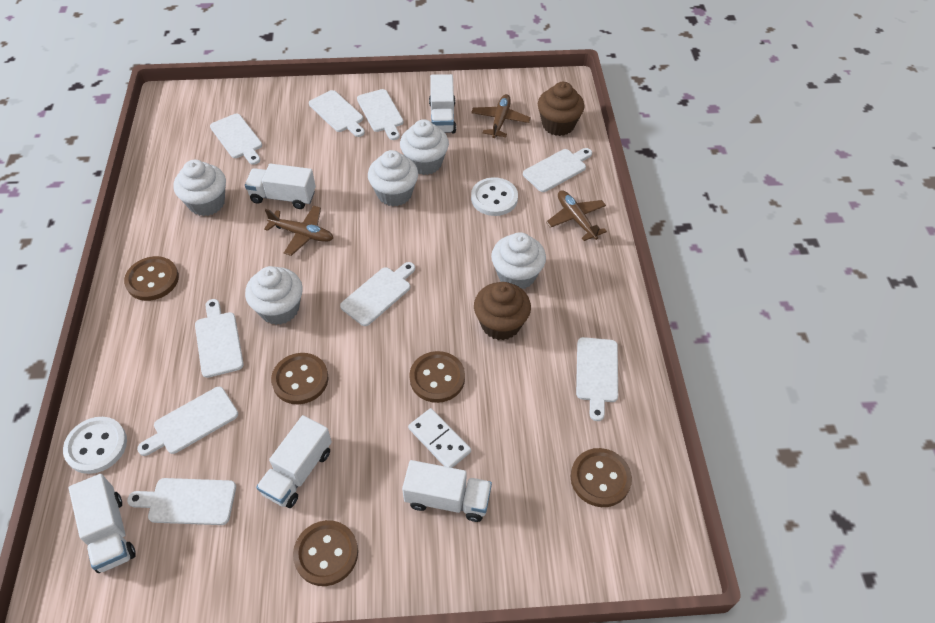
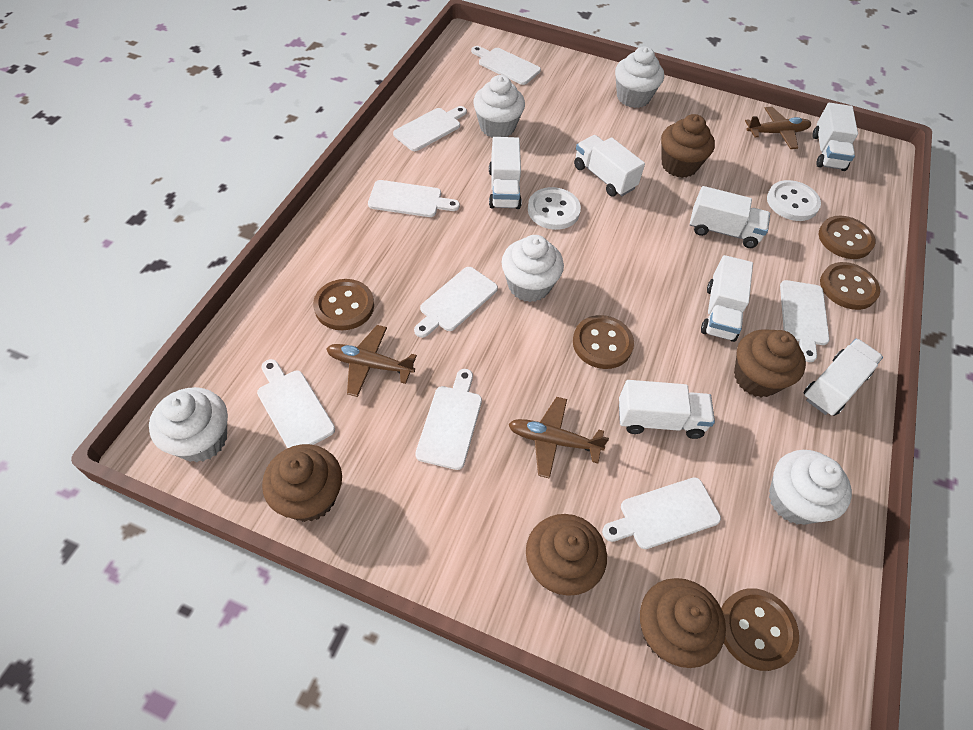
brown cupcake: 2 -> 5
white cutting board: 9 -> 8
white domino: 1 -> 0
white truck: 5 -> 7

